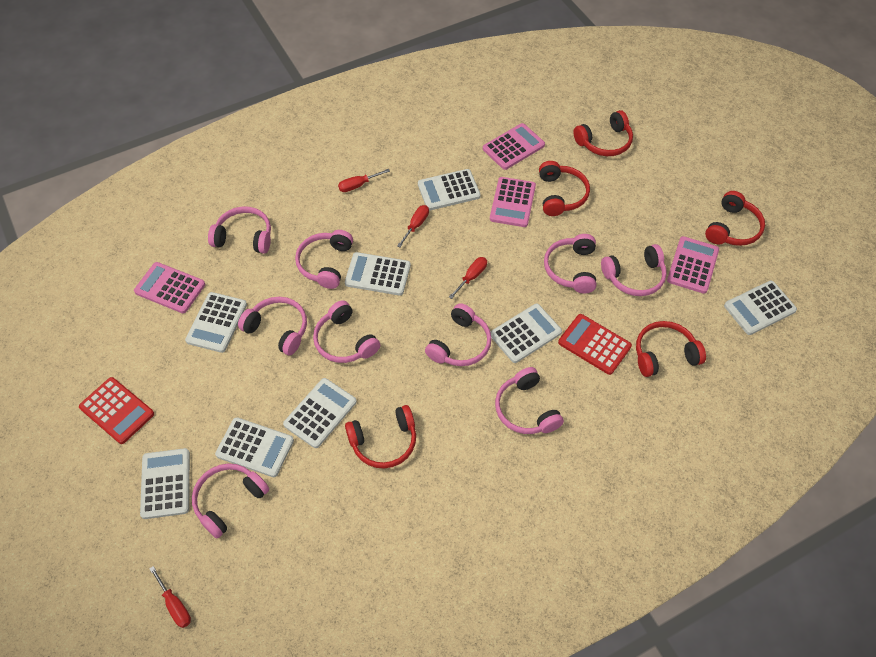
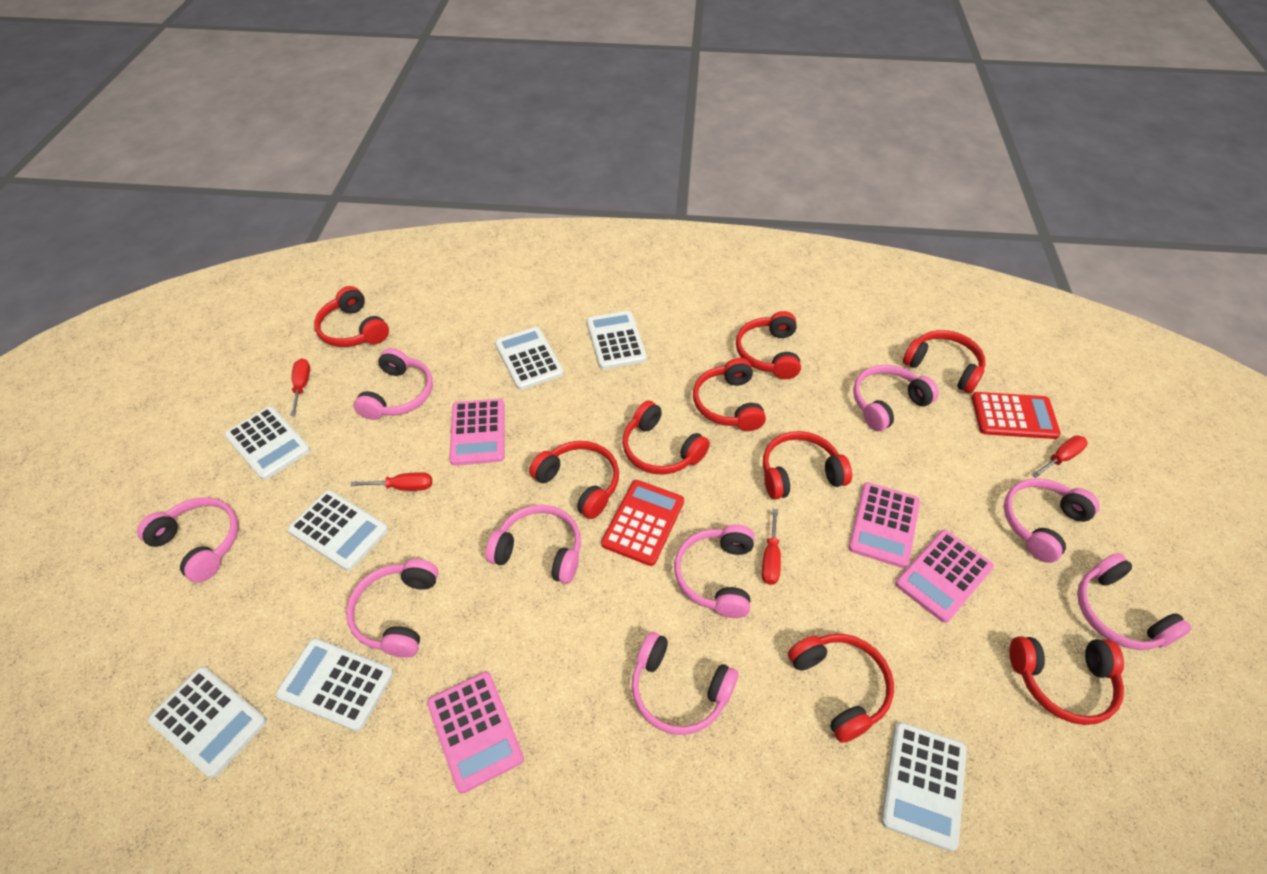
red headphones: 5 -> 9
white calculator: 8 -> 7

